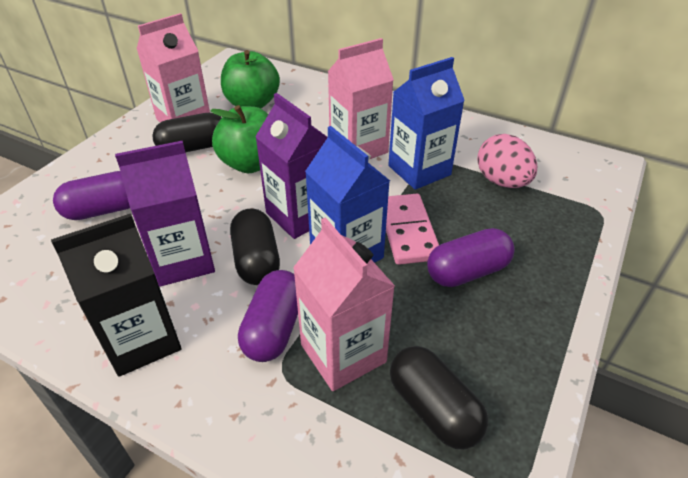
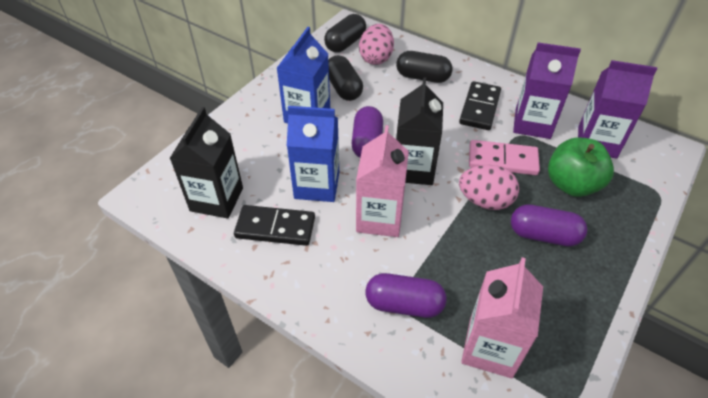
black carton: 1 -> 2
black domino: 0 -> 2
green apple: 2 -> 1
pink carton: 3 -> 2
pink egg: 1 -> 2

